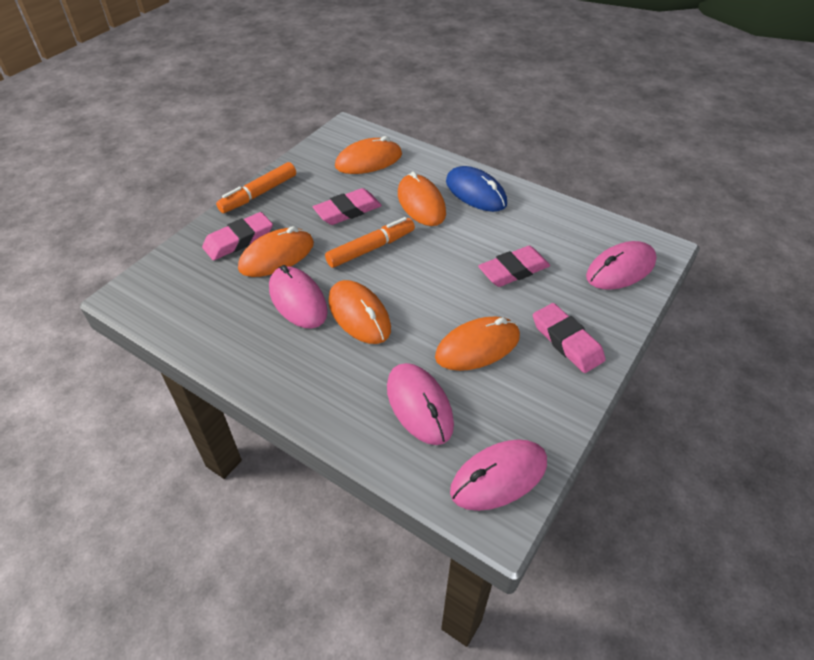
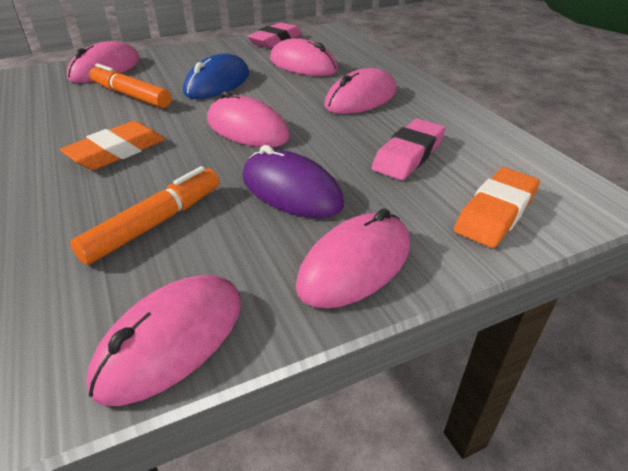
orange eraser: 0 -> 2
orange mouse: 5 -> 0
pink eraser: 4 -> 2
pink mouse: 4 -> 6
purple mouse: 0 -> 1

